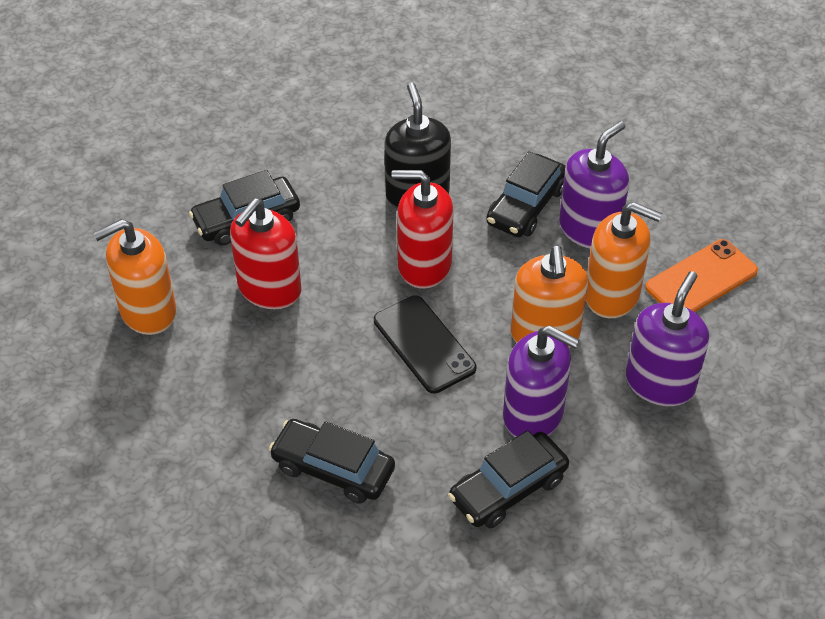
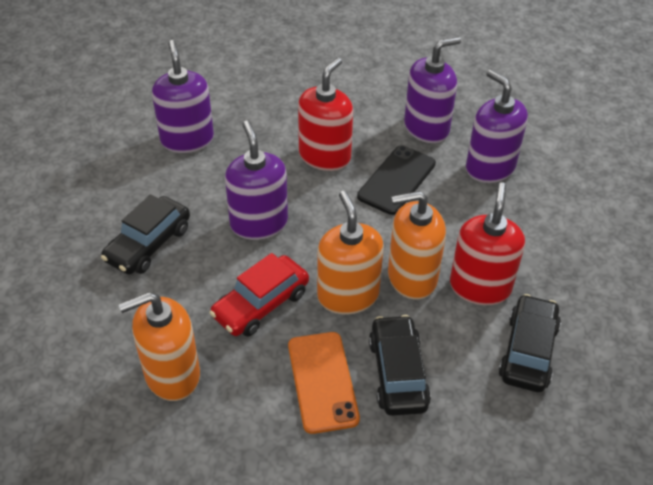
black car: 4 -> 3
black soap dispenser: 1 -> 0
purple soap dispenser: 3 -> 4
red car: 0 -> 1

